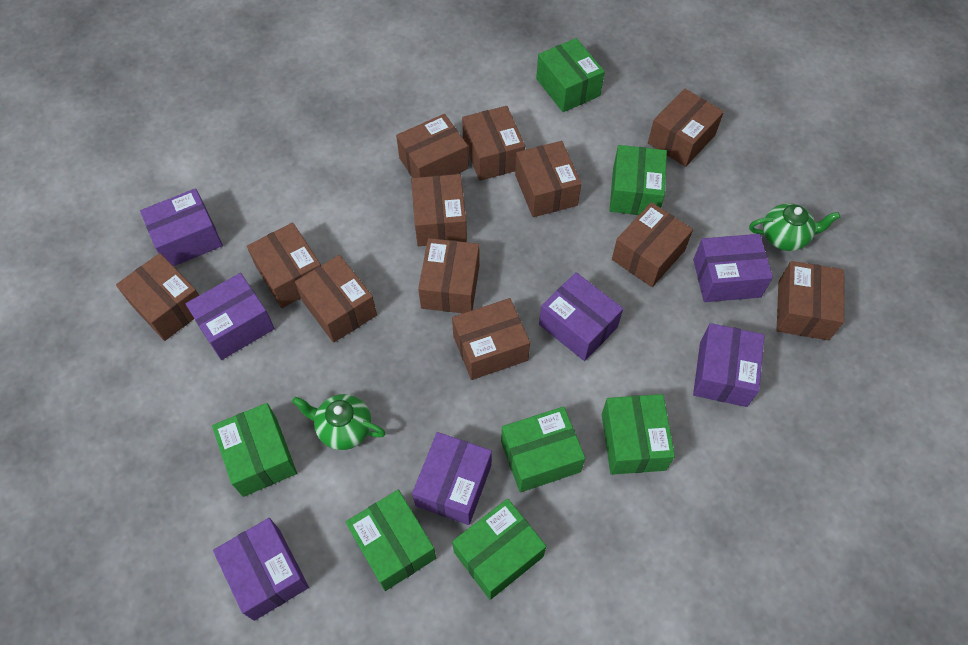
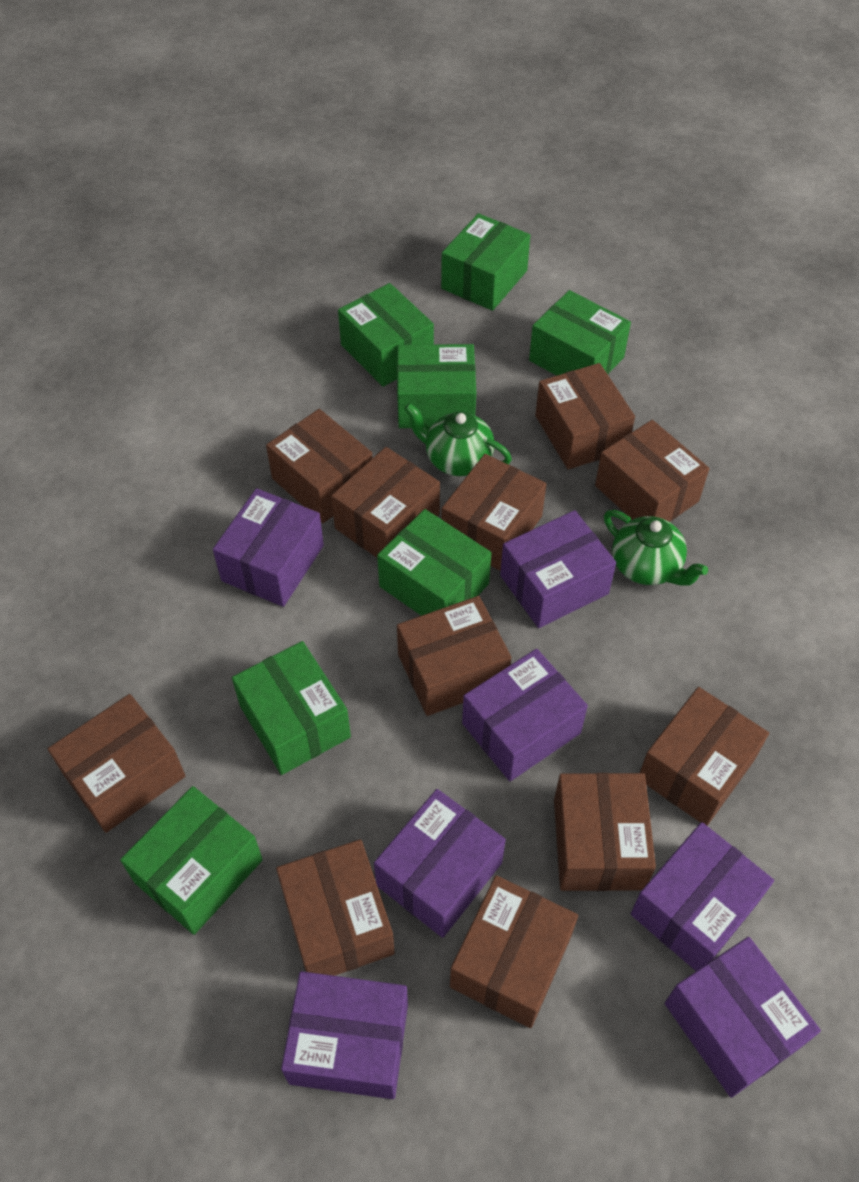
brown box: 12 -> 11

